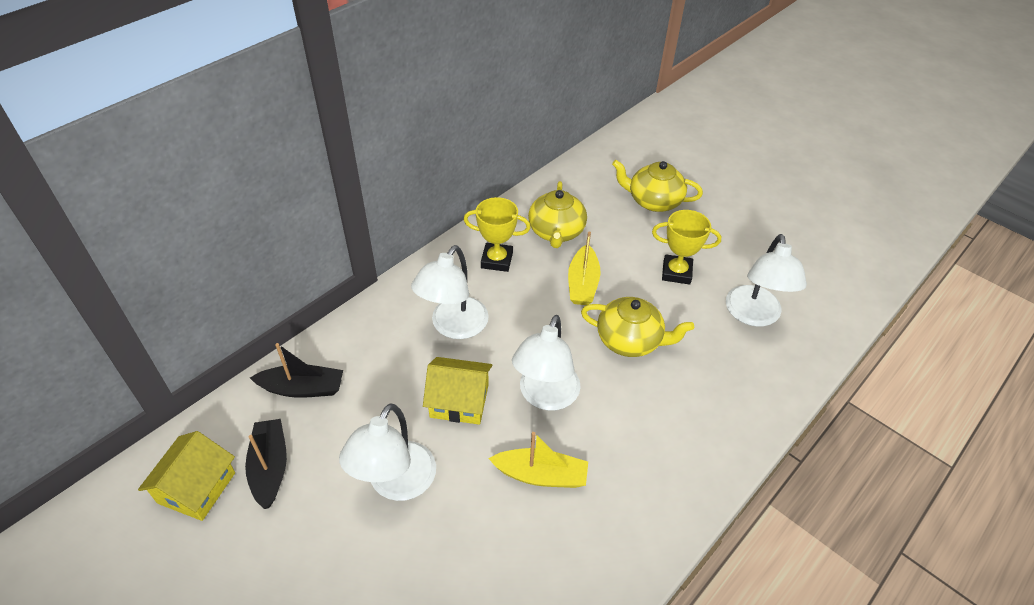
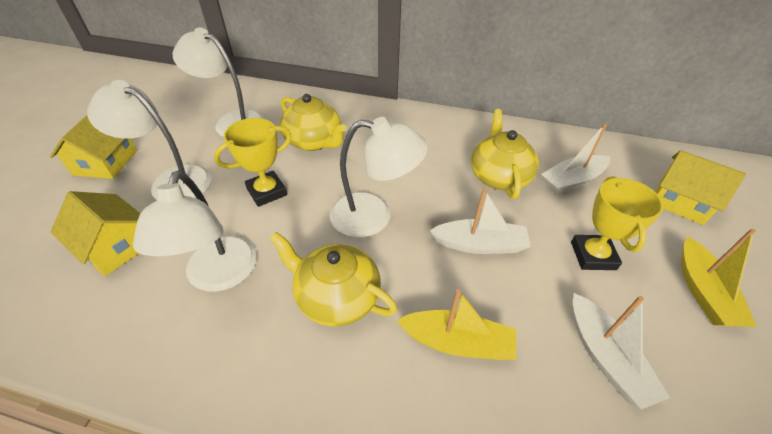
black boat: 2 -> 0
white boat: 0 -> 3
yellow house: 2 -> 3

